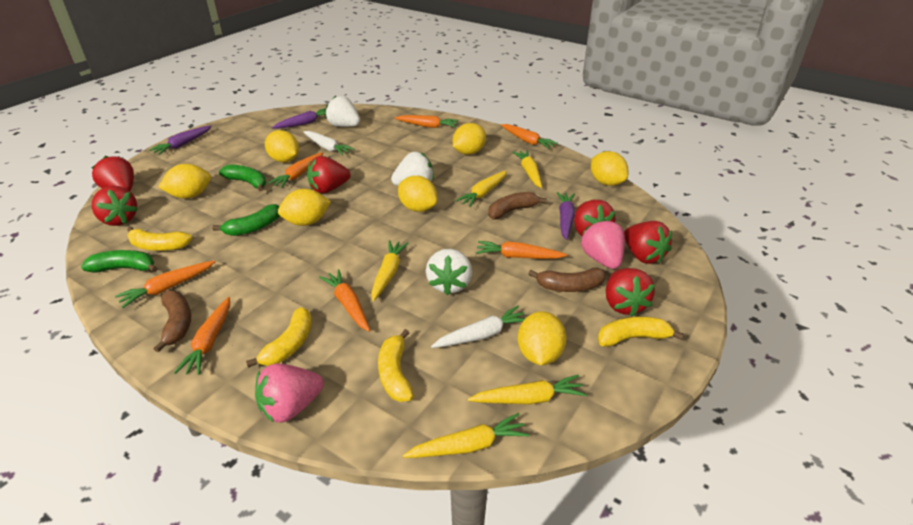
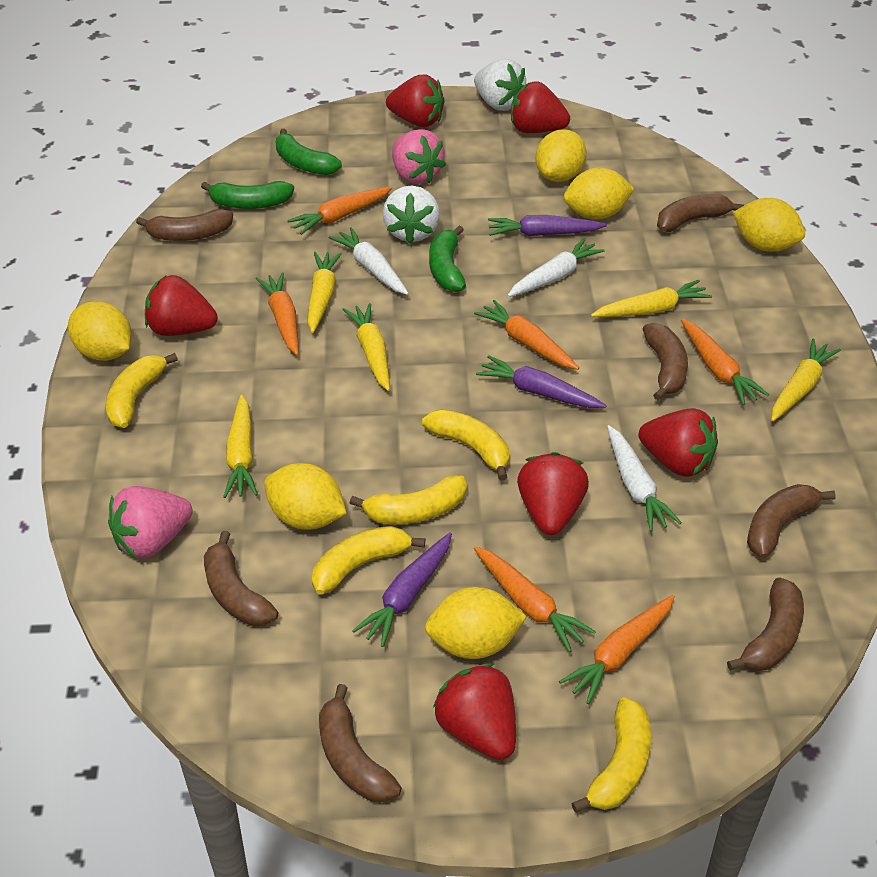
brown banana: 3 -> 7
orange carrot: 7 -> 6
white carrot: 2 -> 3
white strawberry: 3 -> 2
yellow banana: 4 -> 5
yellow lemon: 7 -> 6

